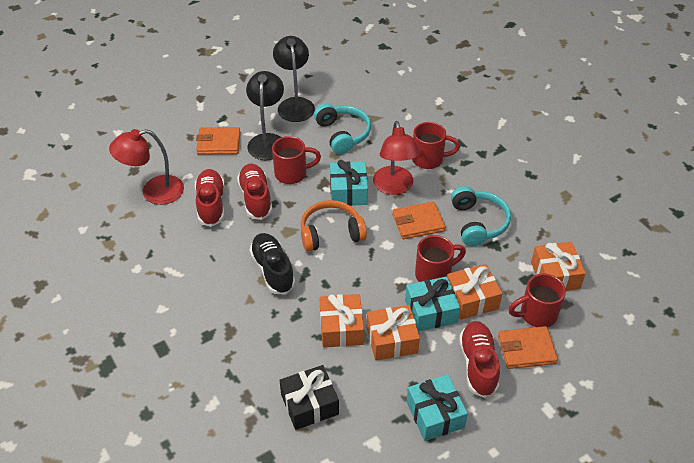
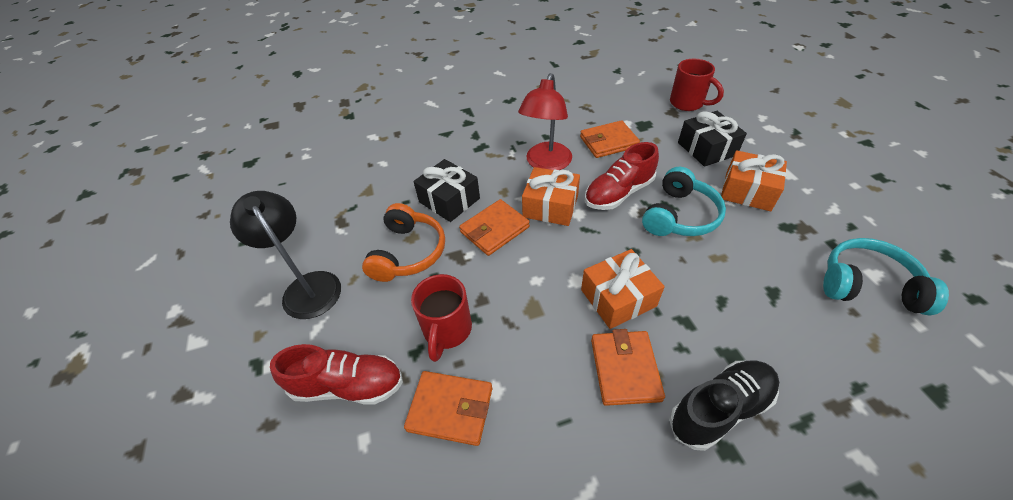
black gift: 1 -> 2
black lamp: 2 -> 1
orange gift: 4 -> 3
orange wallet: 3 -> 4
red lamp: 2 -> 1
red mug: 4 -> 2
red shoe: 3 -> 2
turquoise gift: 3 -> 0

